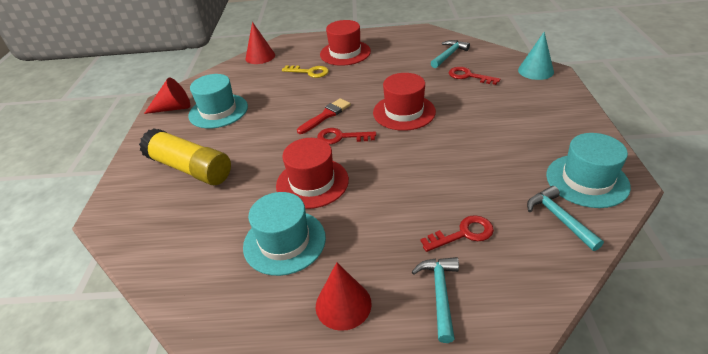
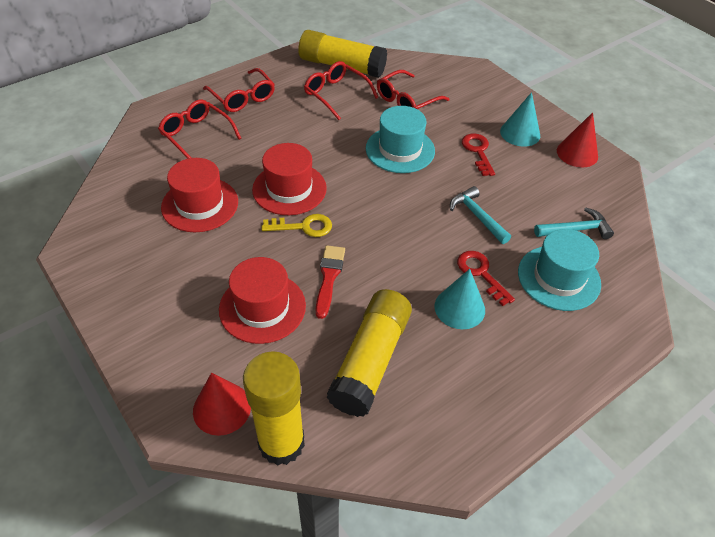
red cone: 3 -> 2
red glasses: 0 -> 4
red key: 3 -> 2
turquoise cone: 1 -> 2
turquoise hammer: 3 -> 2
turquoise hat: 3 -> 2
yellow glue stick: 1 -> 3

